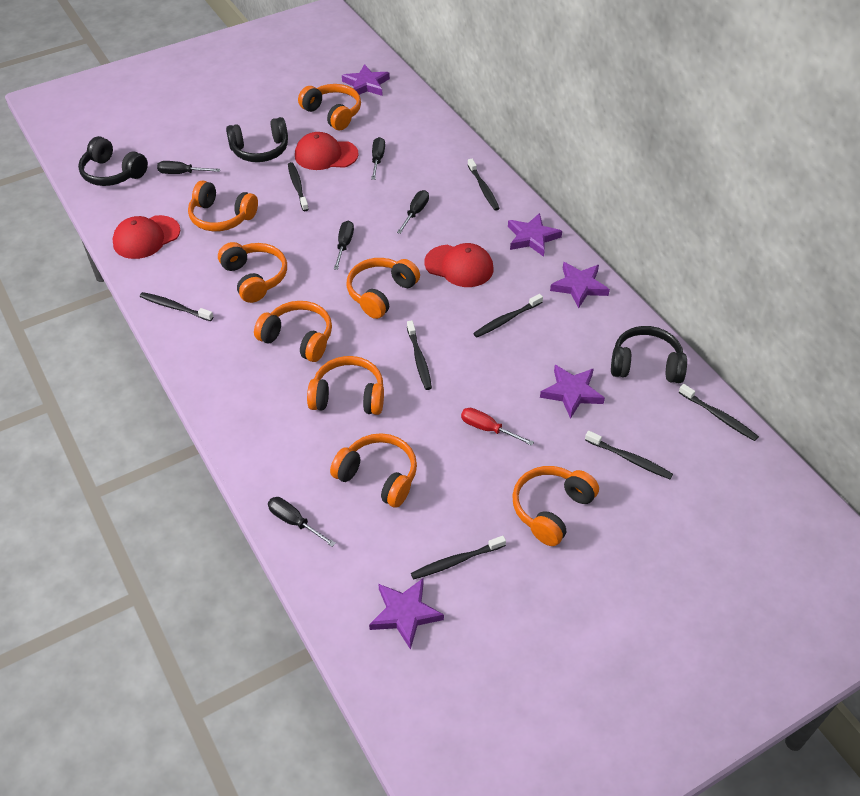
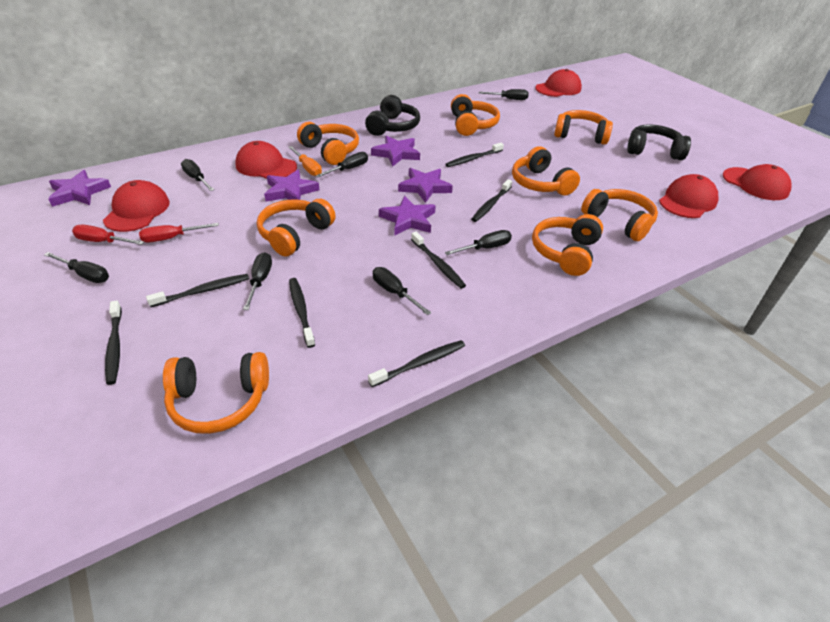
black headphones: 3 -> 2
black screwdriver: 5 -> 7
black toothbrush: 8 -> 7
orange screwdriver: 0 -> 1
red cap: 3 -> 5
red screwdriver: 1 -> 2

